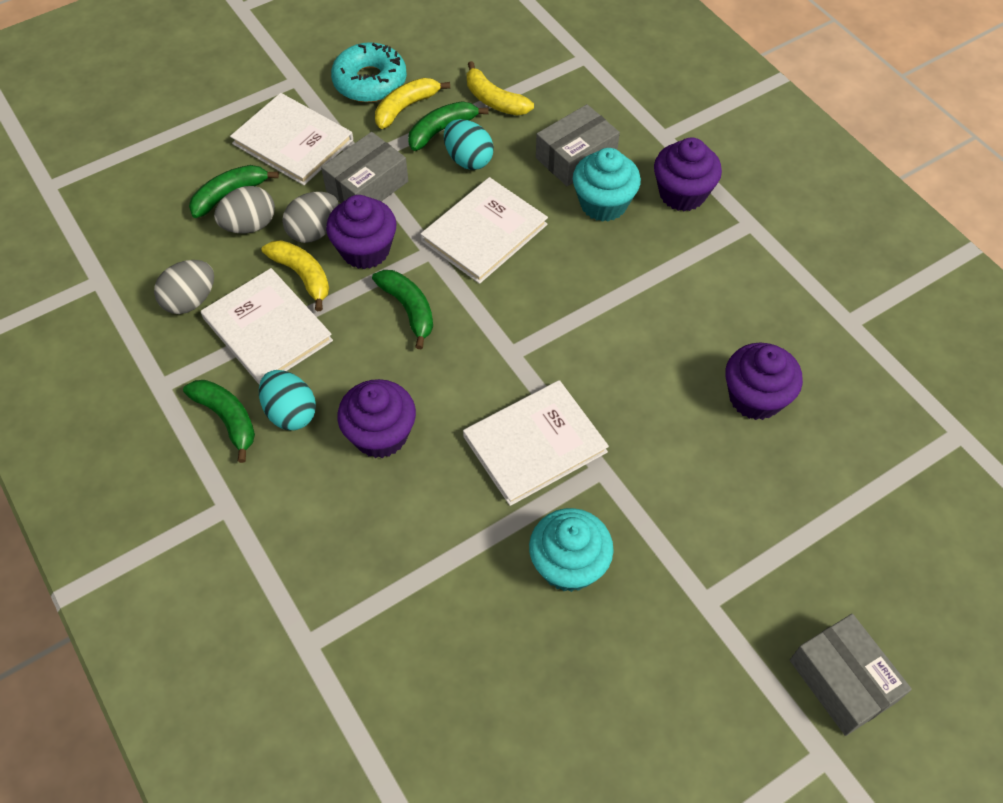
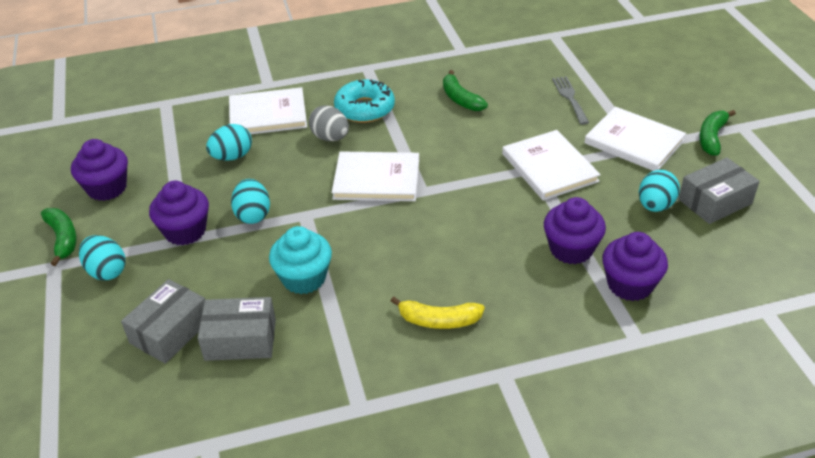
green banana: 4 -> 3
grey egg: 3 -> 1
grey fork: 0 -> 1
turquoise cupcake: 2 -> 1
turquoise egg: 2 -> 4
yellow banana: 3 -> 1

